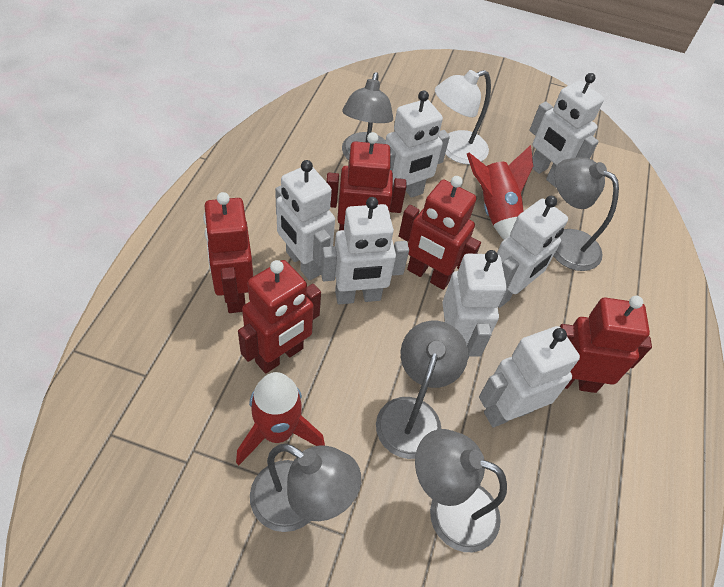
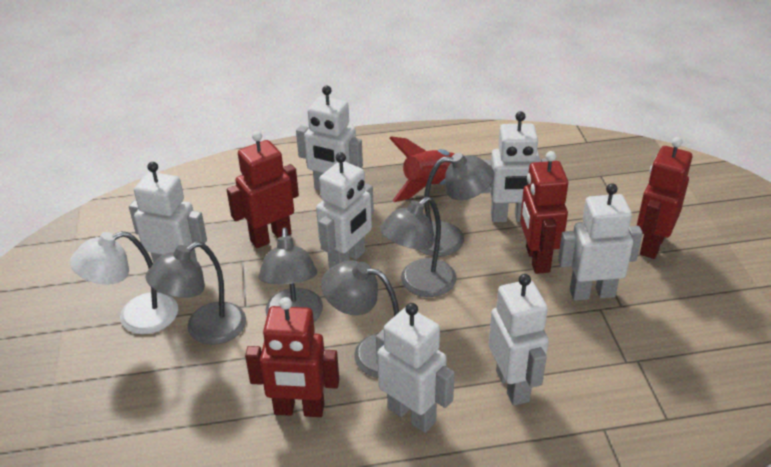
red robot: 5 -> 4
red rocket: 2 -> 1

